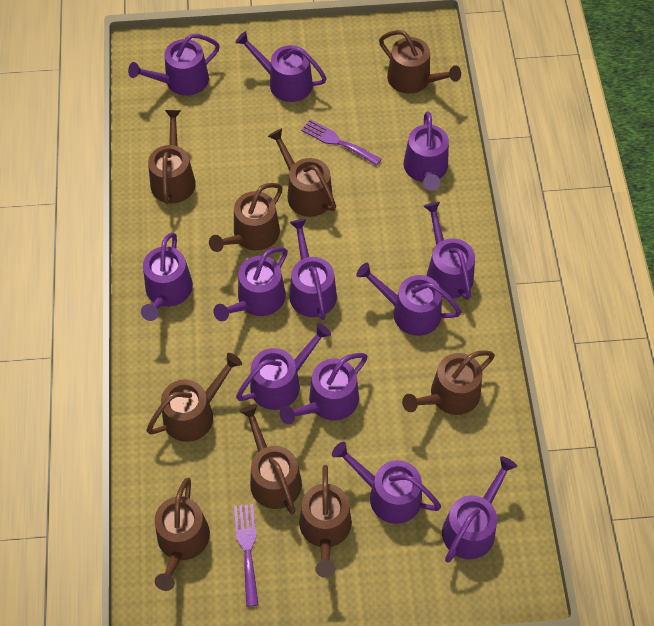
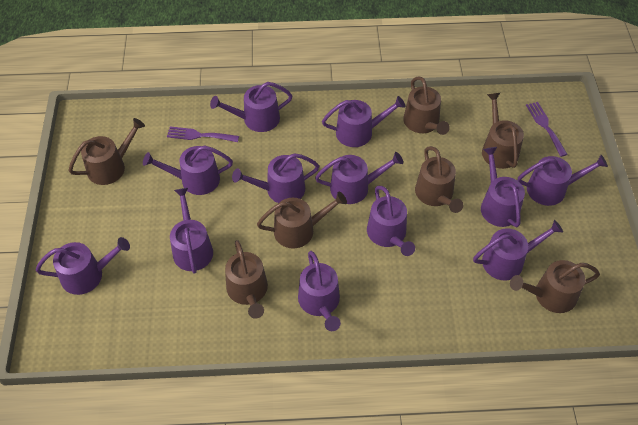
brown watering can: 9 -> 7

